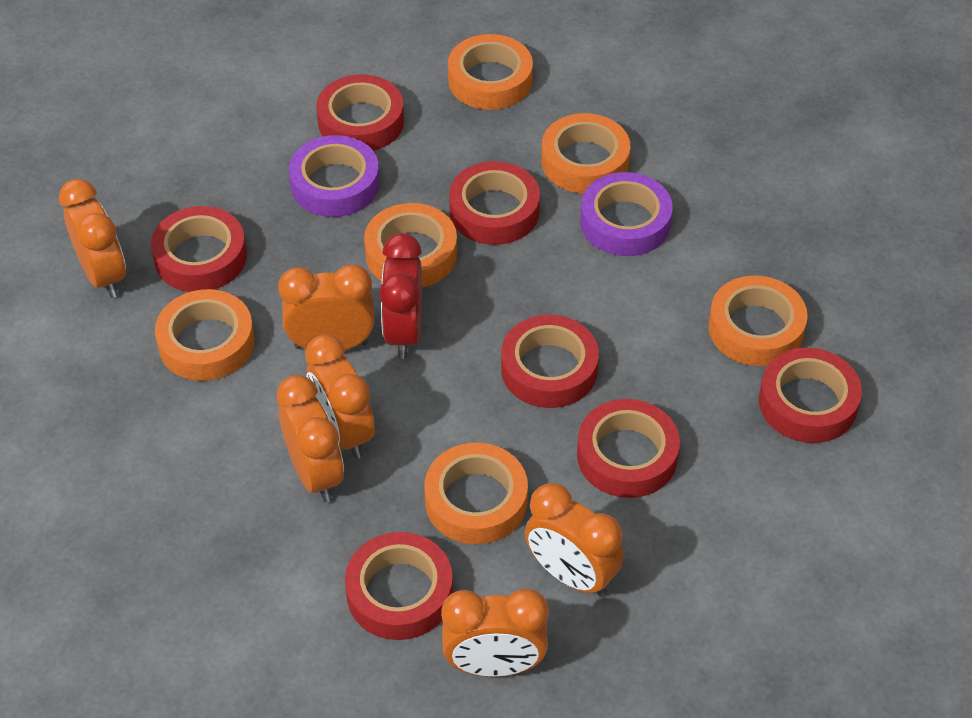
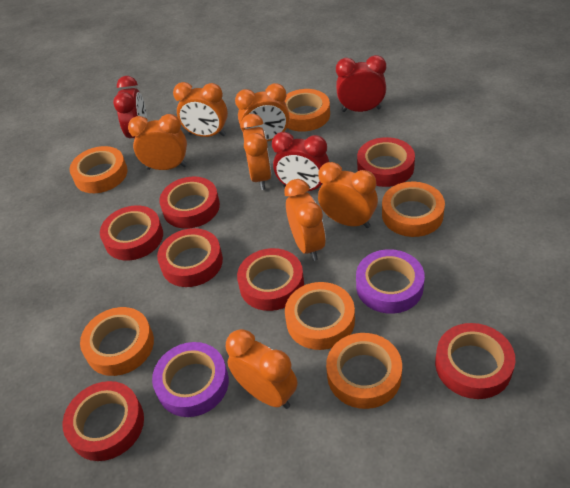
orange clock: 6 -> 7
red clock: 1 -> 3

